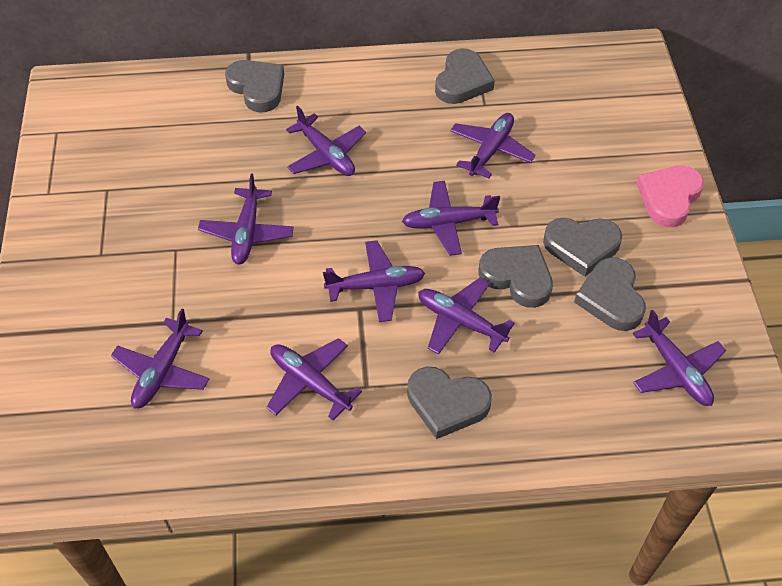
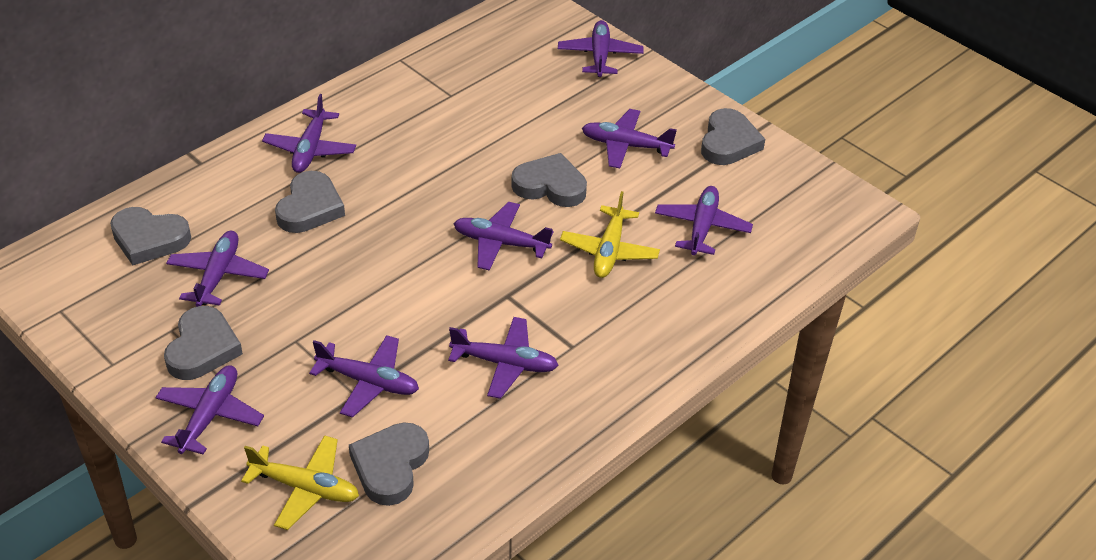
pink heart: 1 -> 0
yellow plane: 0 -> 2

